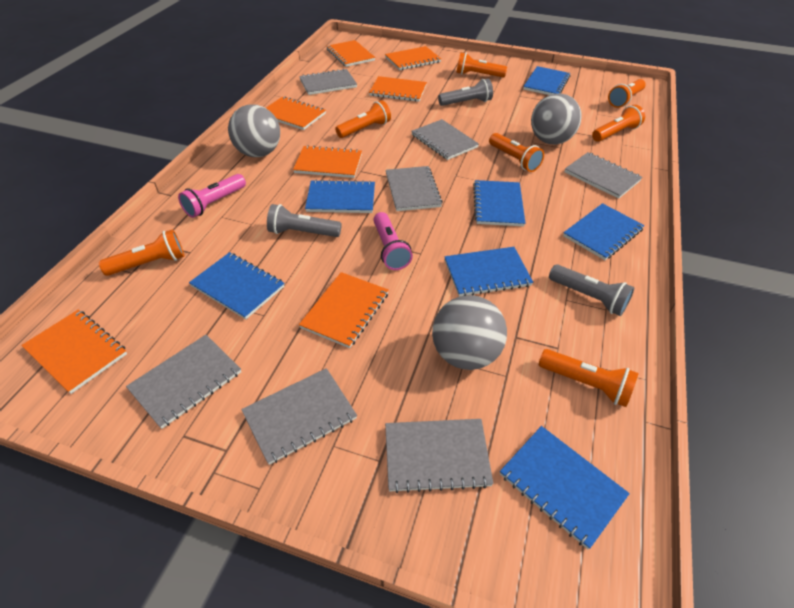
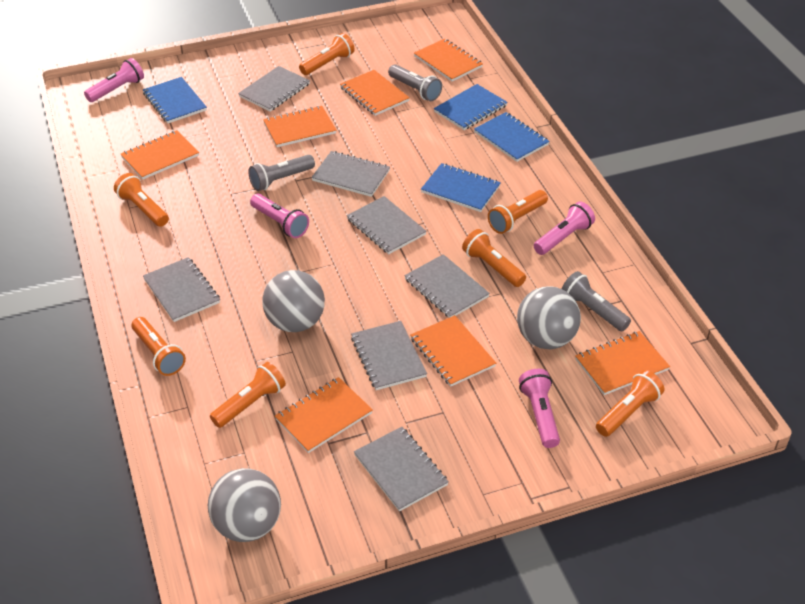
blue notebook: 7 -> 4
pink flashlight: 2 -> 4

